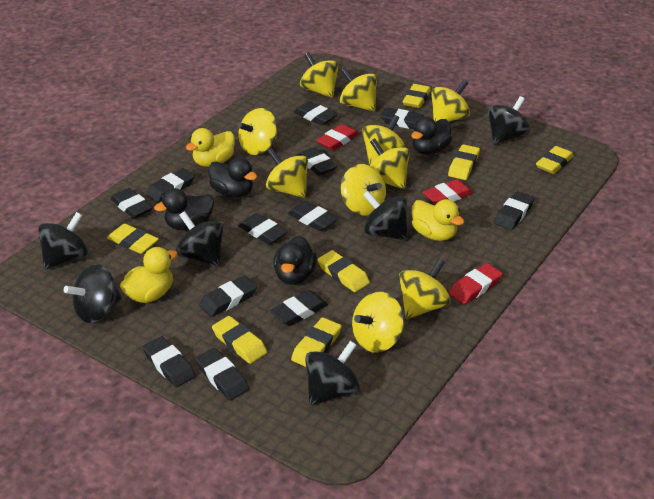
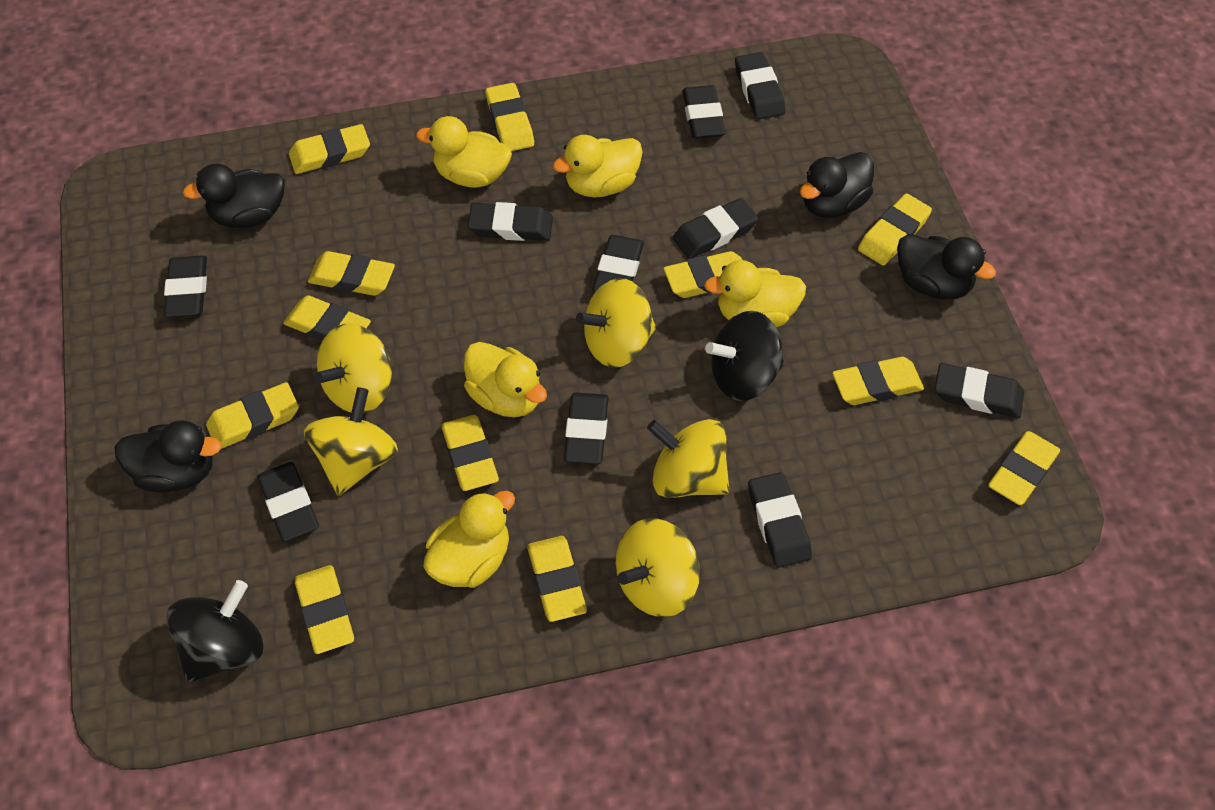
black eraser: 12 -> 10
black spinning top: 6 -> 2
red eraser: 3 -> 0
yellow duck: 3 -> 5
yellow eraser: 7 -> 12
yellow spinning top: 10 -> 5

